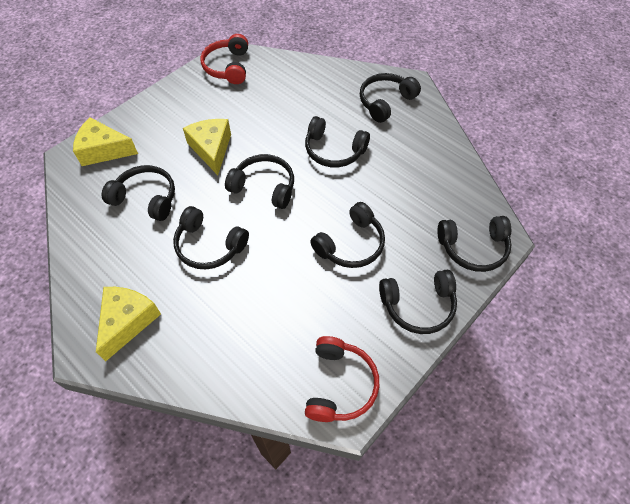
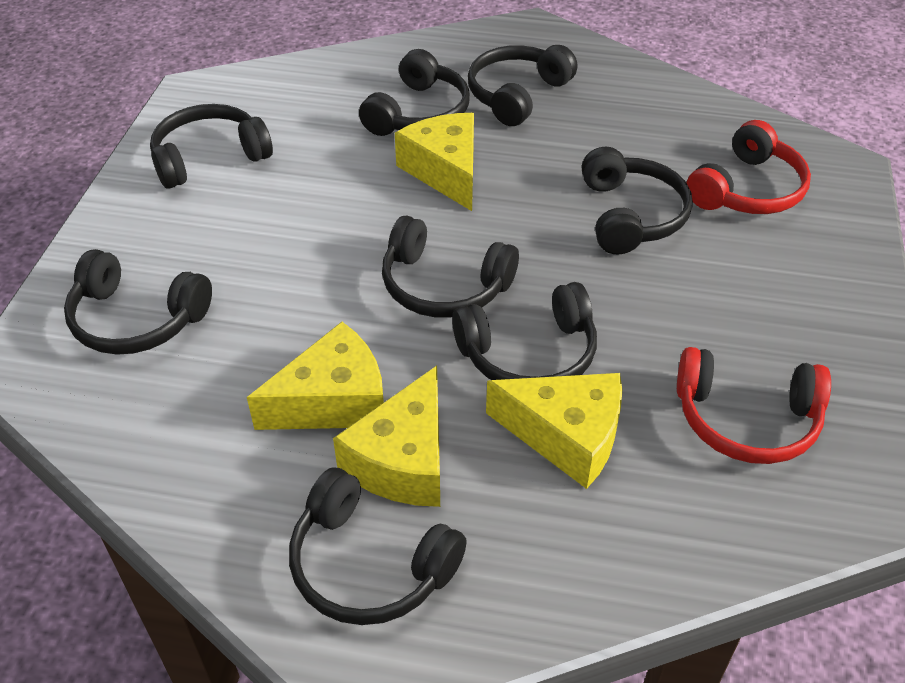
yellow cheese: 3 -> 4

